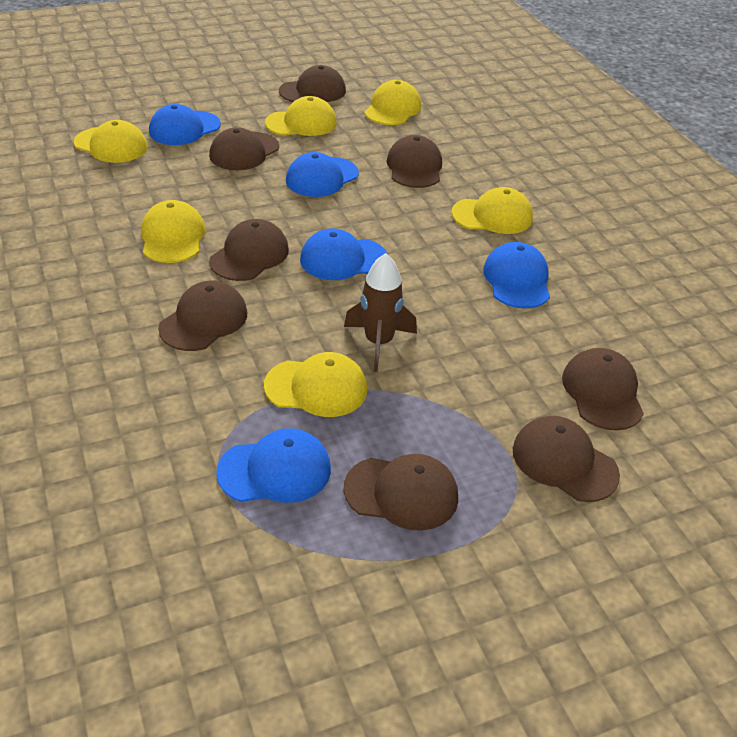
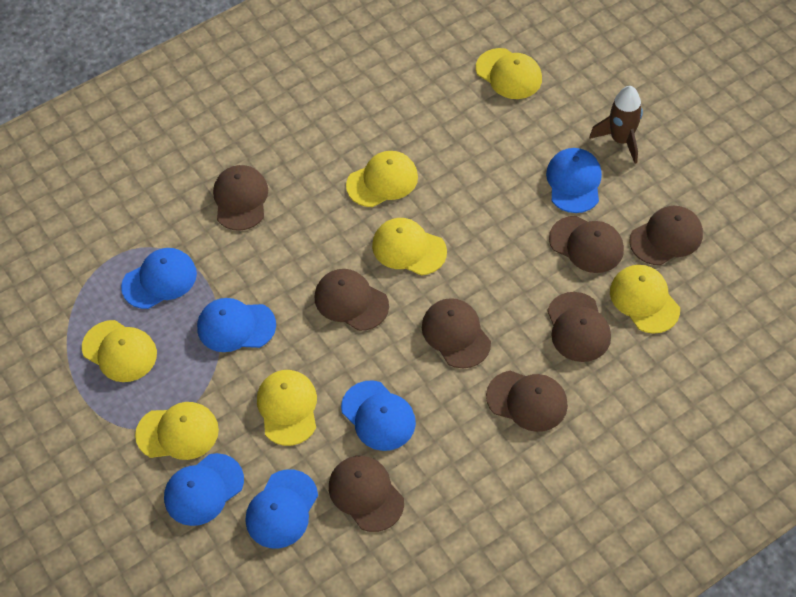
blue cap: 5 -> 6
yellow cap: 6 -> 7

